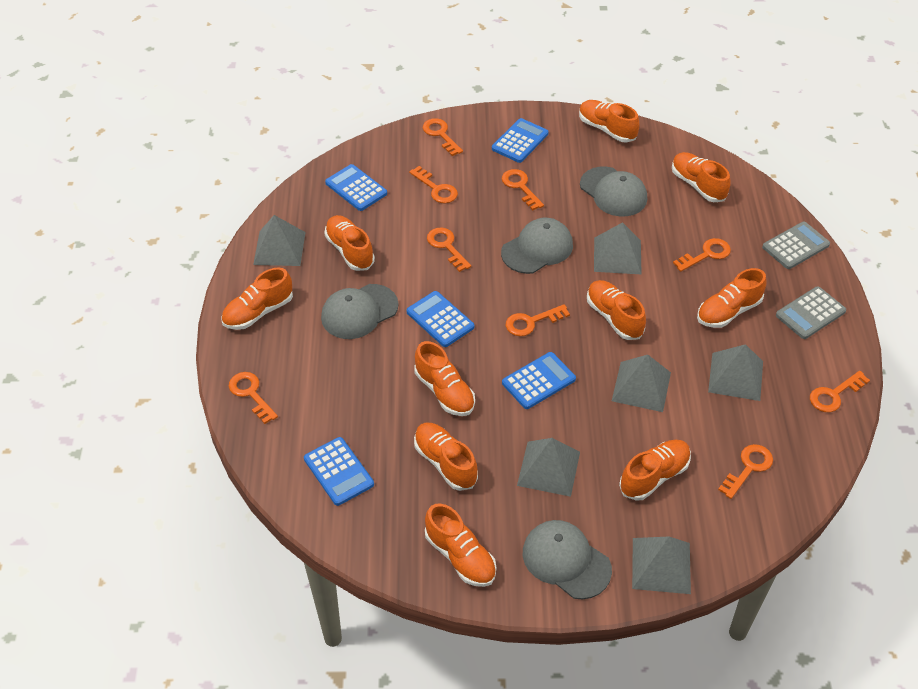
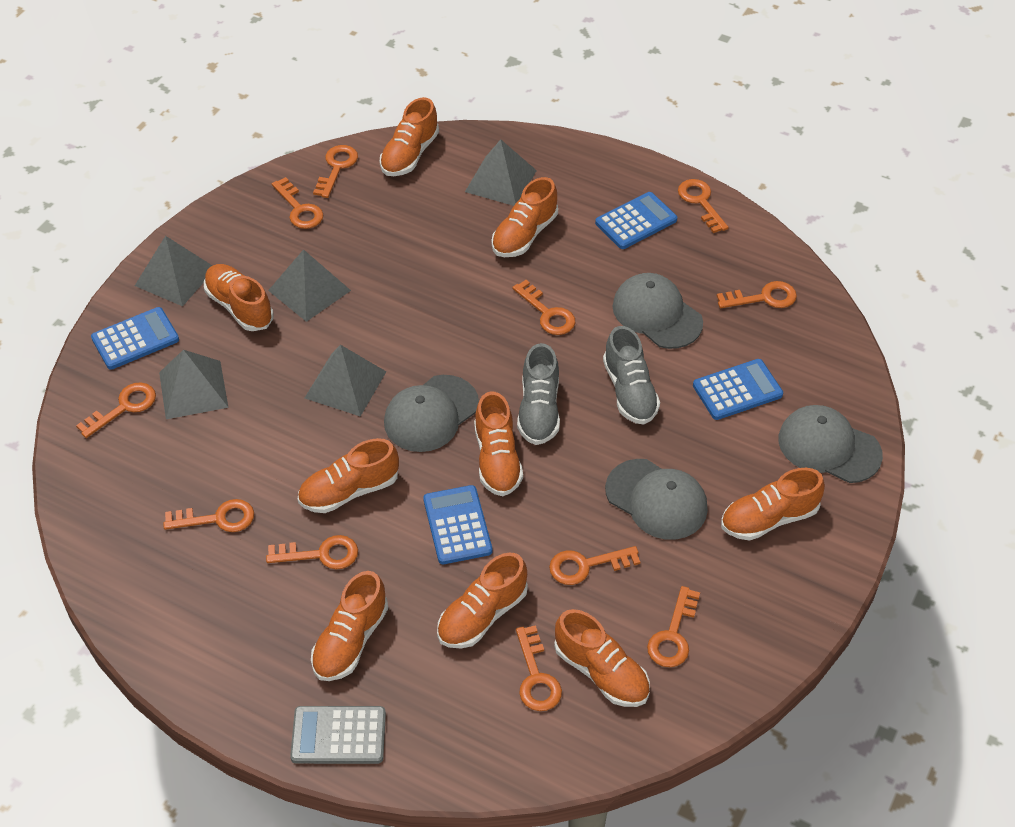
blue calculator: 5 -> 4
grey calculator: 2 -> 1
grey pyramid: 6 -> 5
grey shoe: 0 -> 2
orange key: 9 -> 11
orange shoe: 10 -> 9

